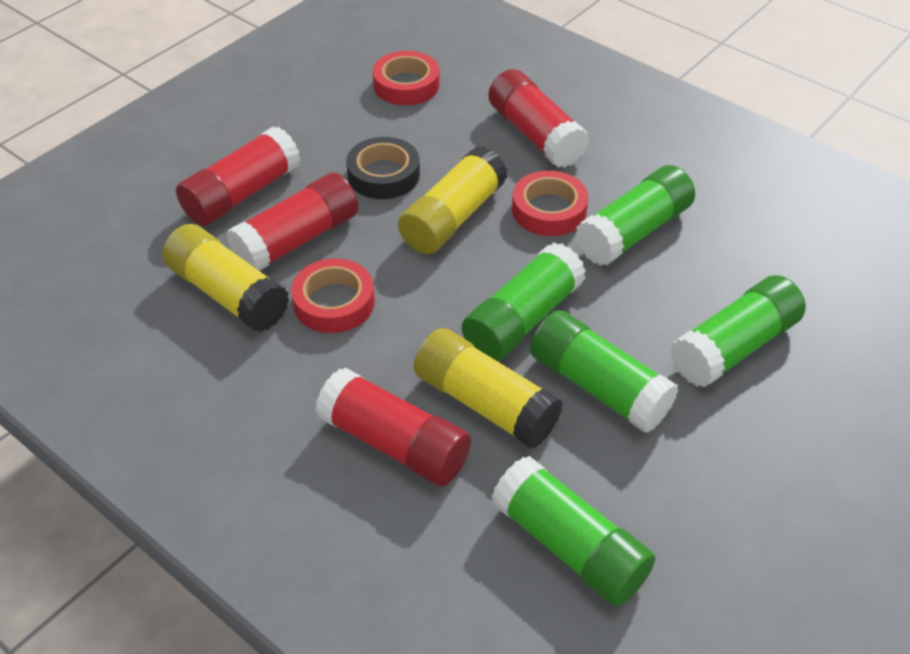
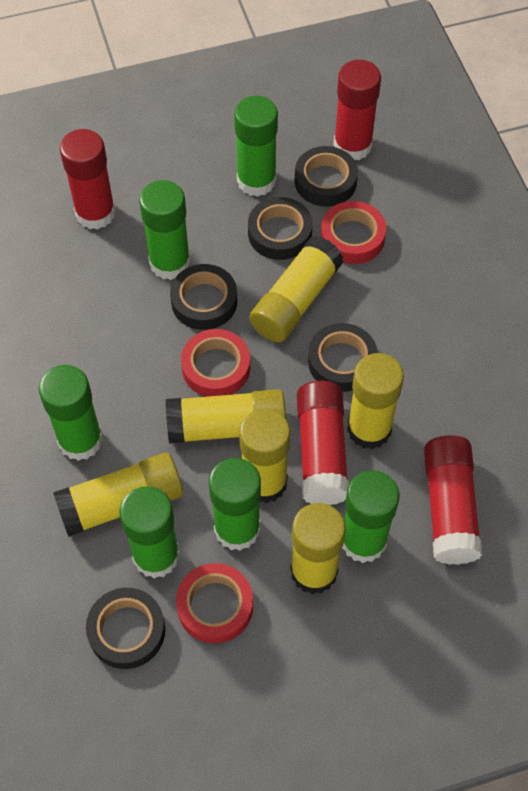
black tape: 1 -> 5
green glue stick: 5 -> 6
yellow glue stick: 3 -> 6

